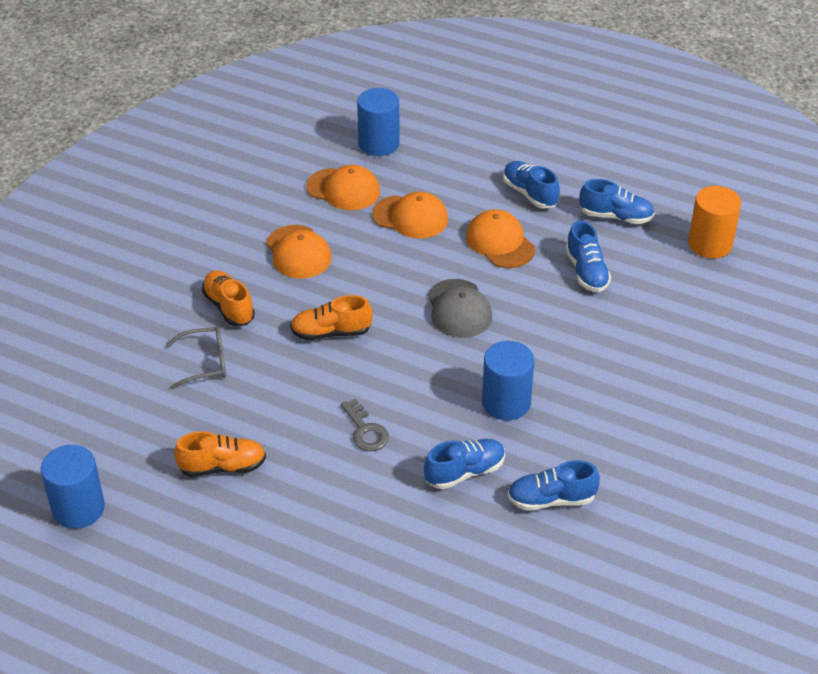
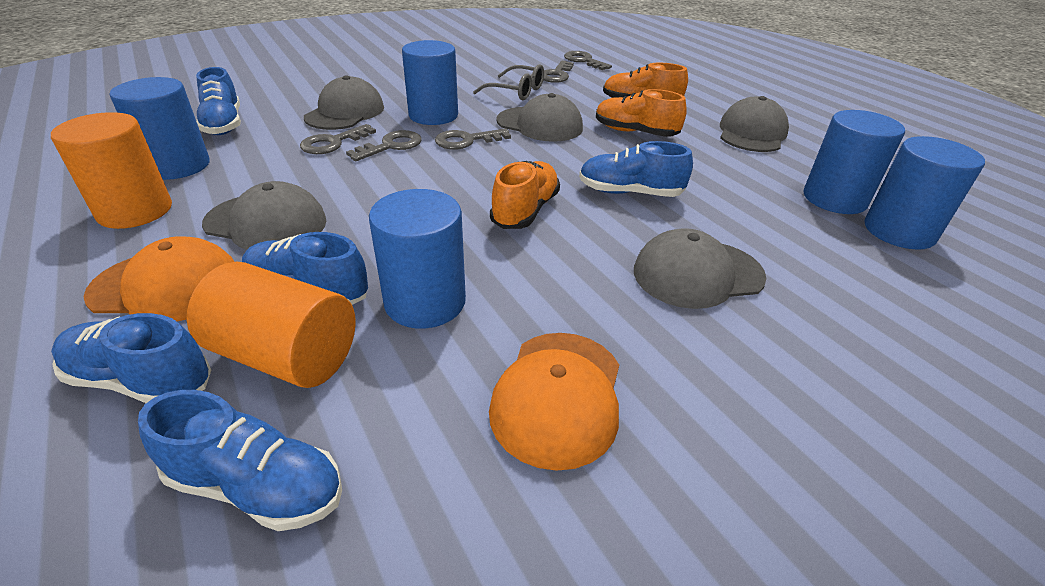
blue cylinder: 3 -> 5
grey cap: 1 -> 5
grey key: 1 -> 5
orange cap: 4 -> 2
orange cylinder: 1 -> 2

